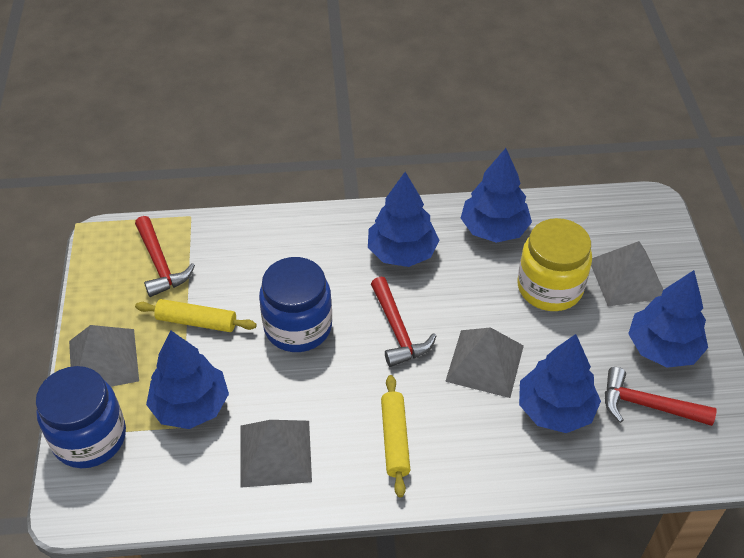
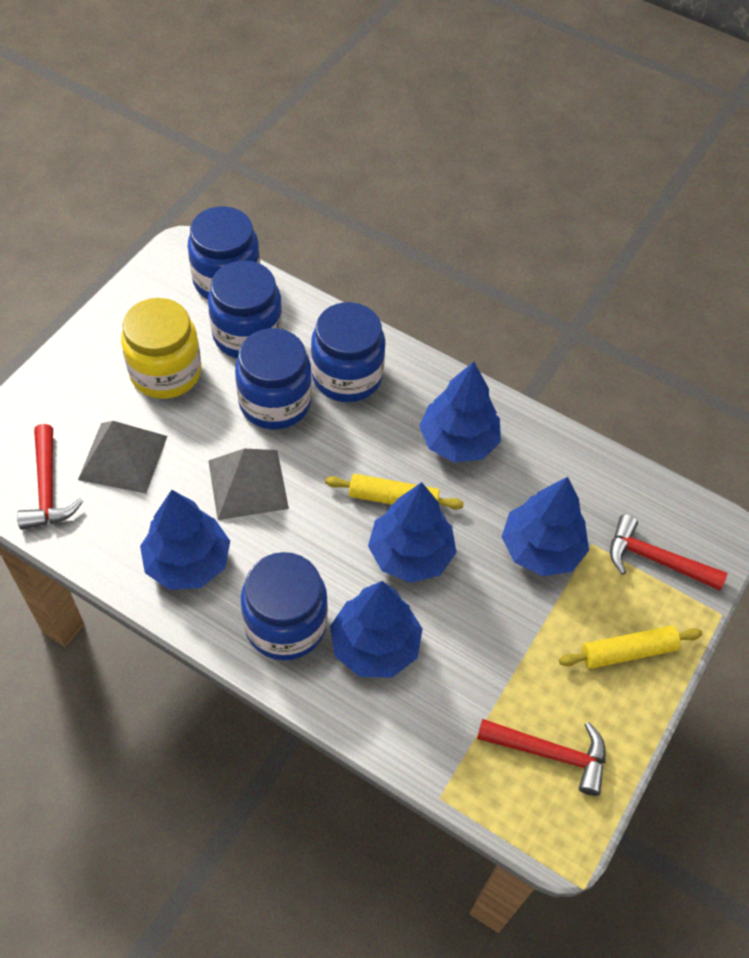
blue jar: 2 -> 5
grey pyramid: 4 -> 2

